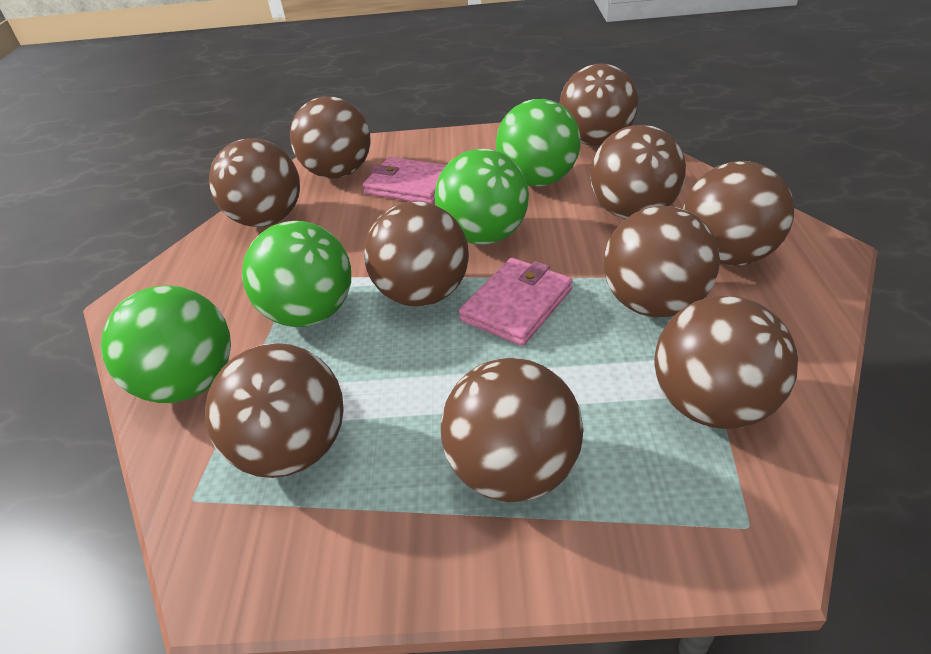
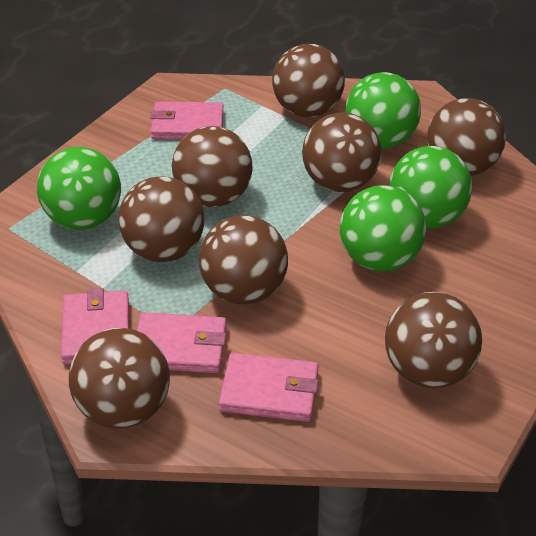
brown ball: 10 -> 8
pink wallet: 2 -> 4

